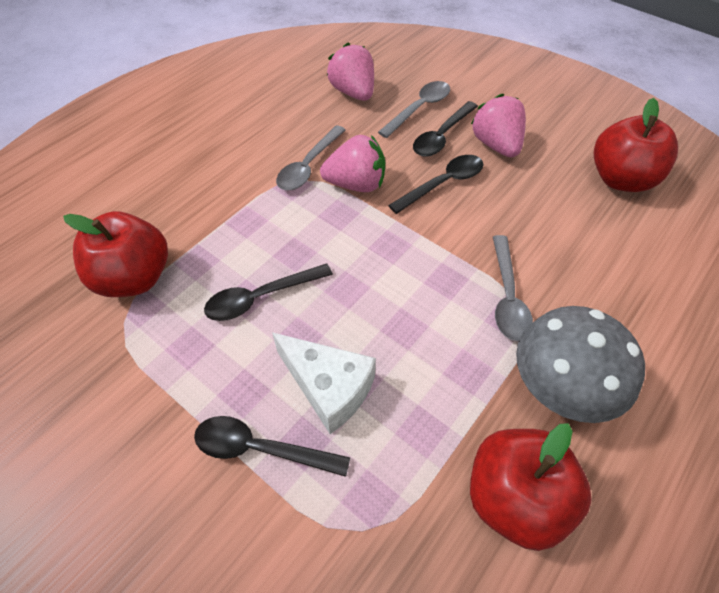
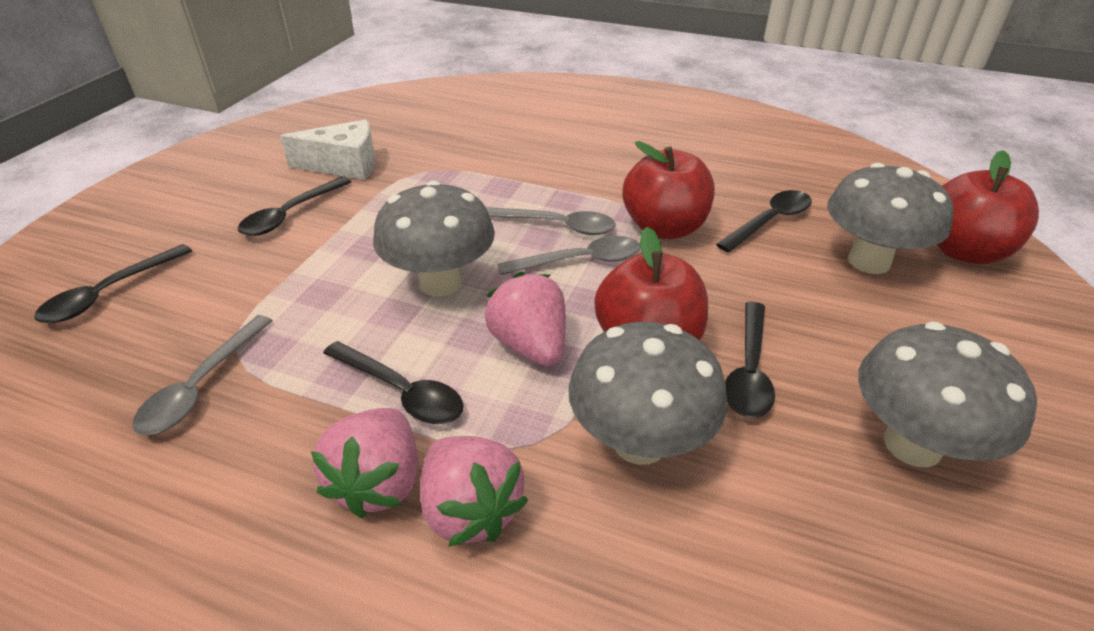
black spoon: 4 -> 5
grey mushroom: 1 -> 4

